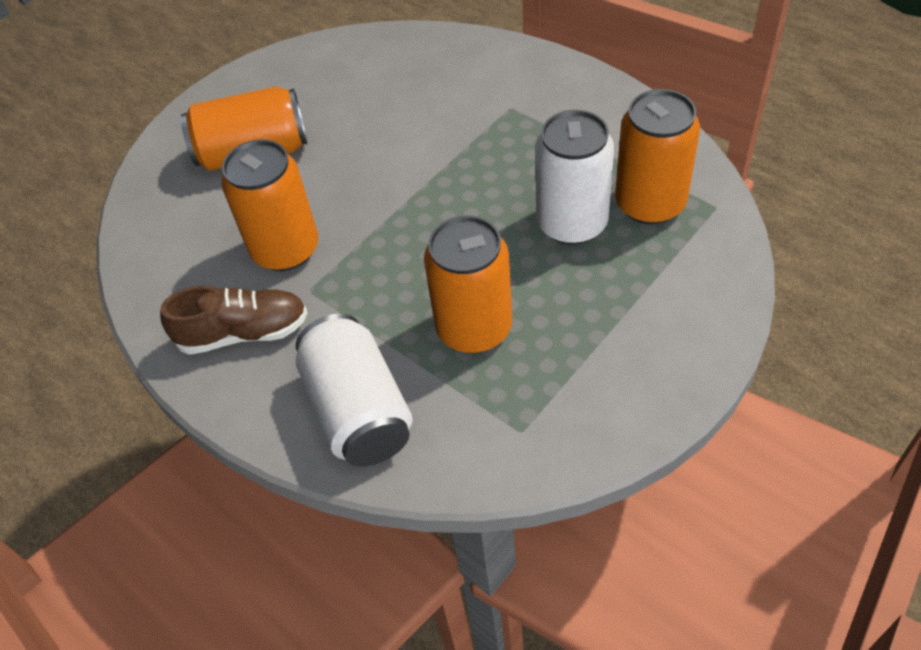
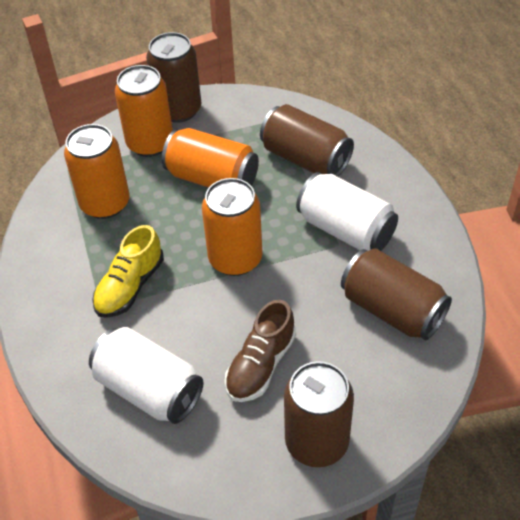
brown can: 0 -> 4
yellow shoe: 0 -> 1

